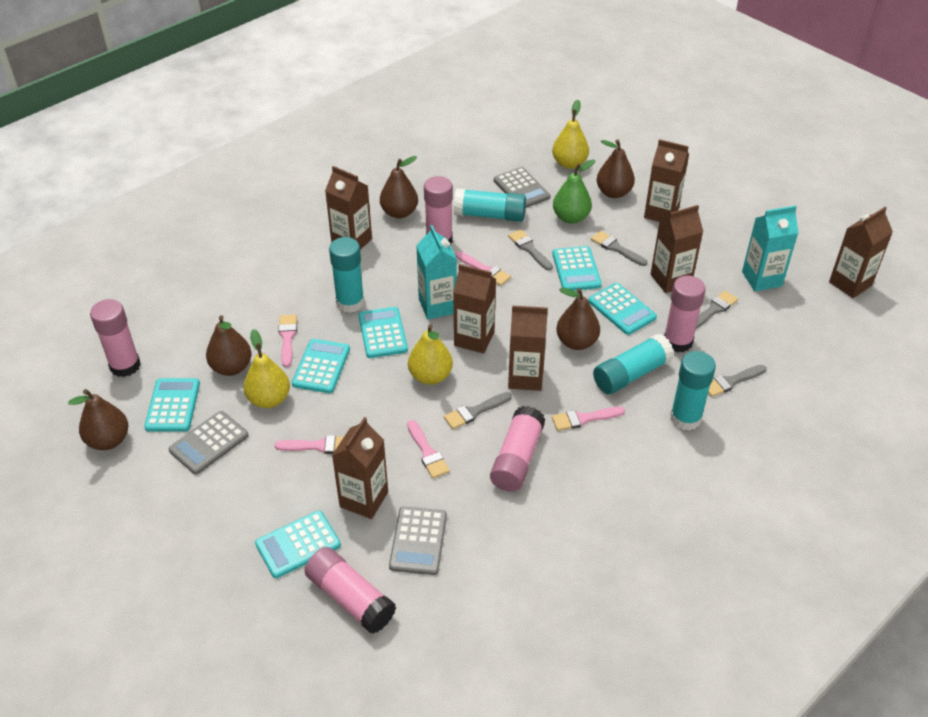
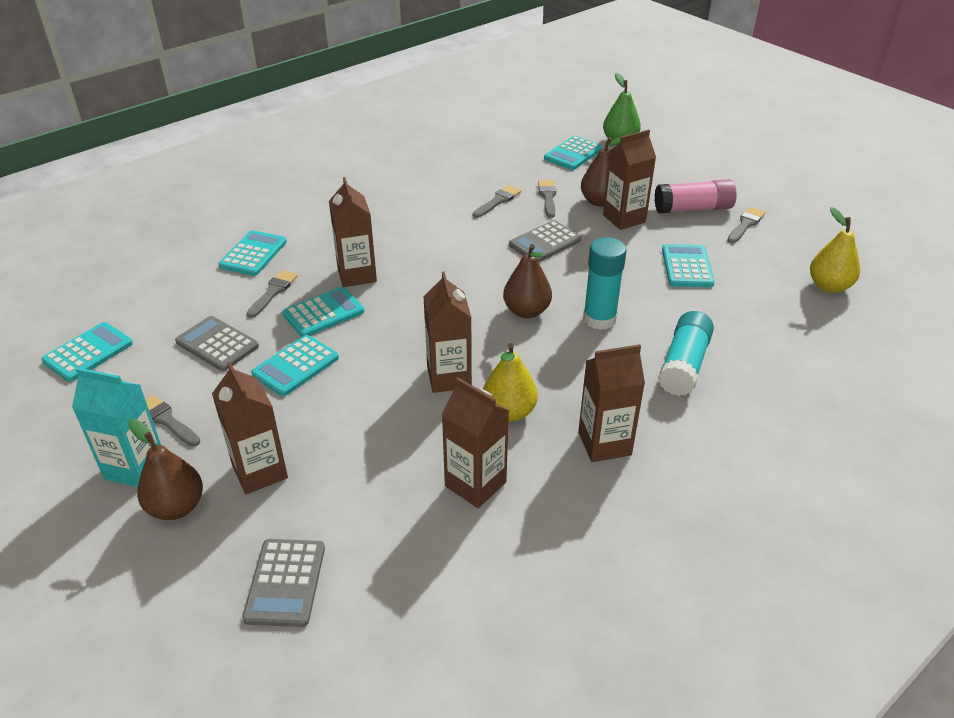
brown carton: 7 -> 6
brown pear: 5 -> 3
pink brush: 5 -> 0
pink glue stick: 5 -> 1
turquoise carton: 2 -> 1
turquoise glue stick: 4 -> 2
yellow pear: 3 -> 2

